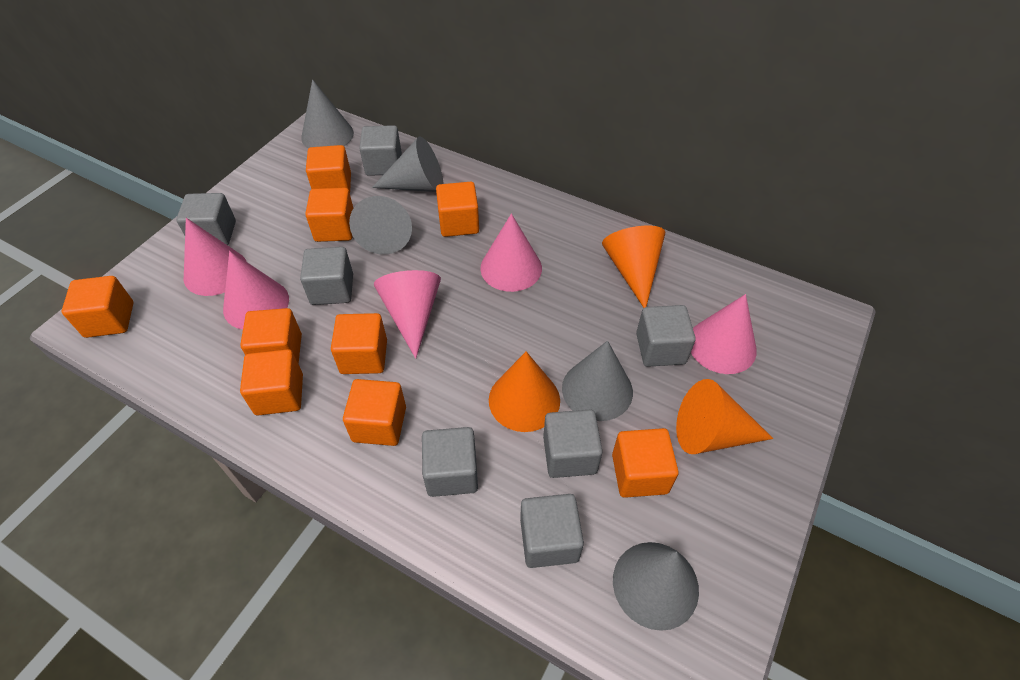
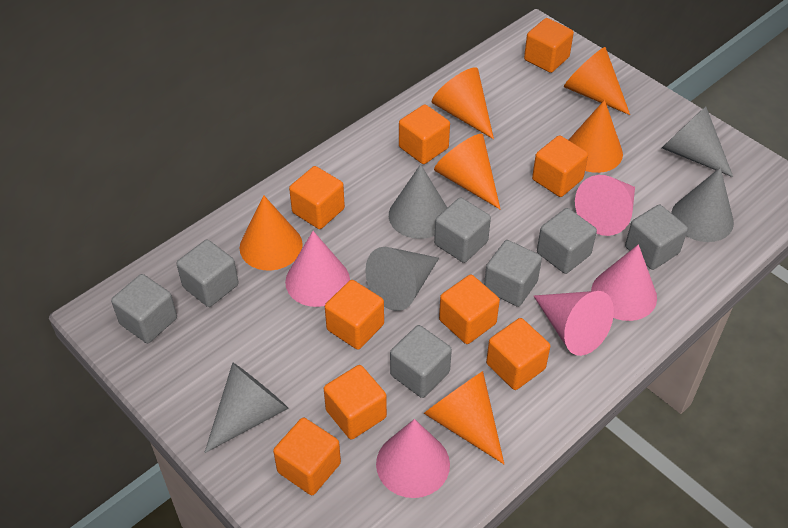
orange cone: 3 -> 6

